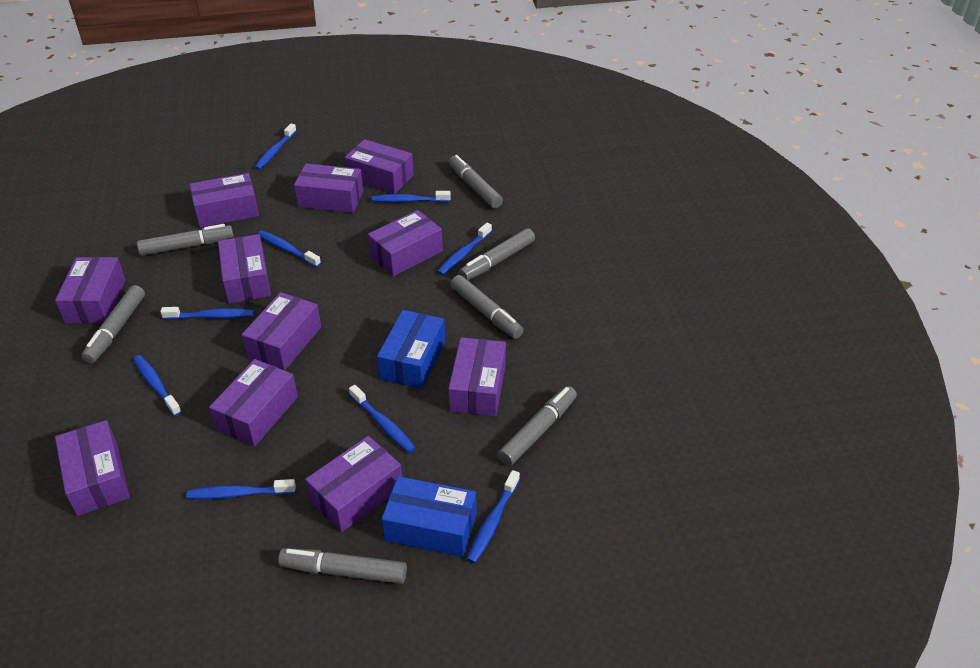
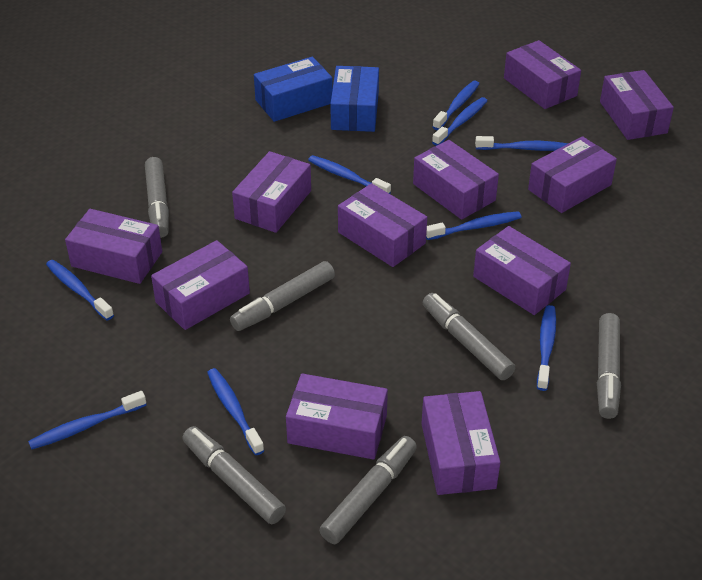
grey marker: 7 -> 6

